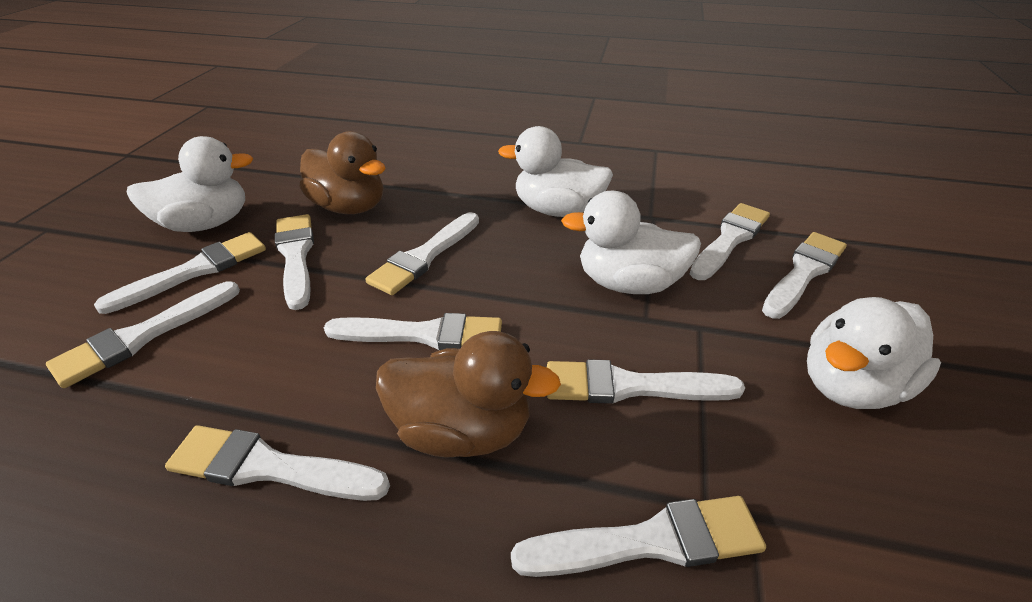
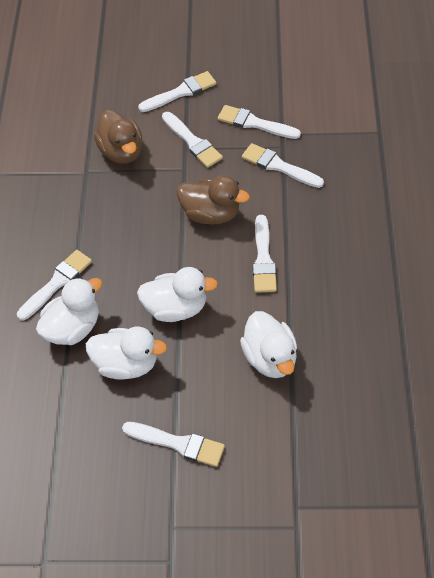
white brush: 10 -> 7

